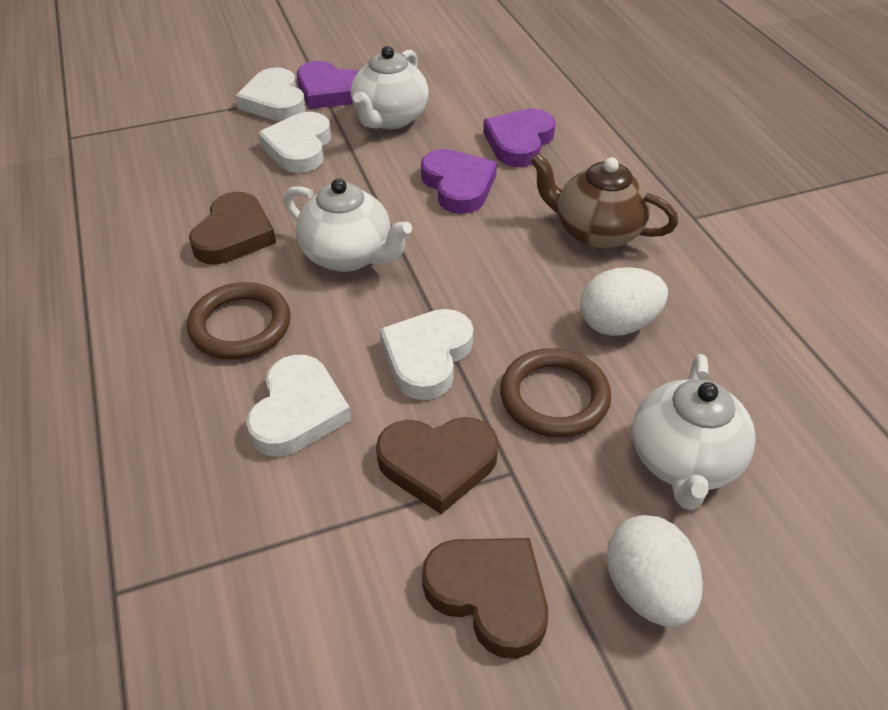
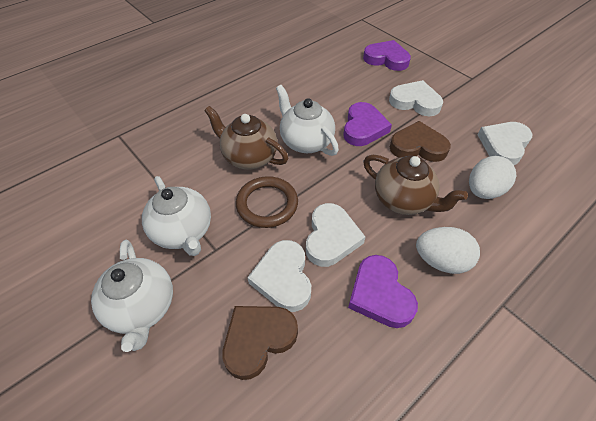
brown heart: 3 -> 2
brown ring: 2 -> 1
brown teapot: 1 -> 2

